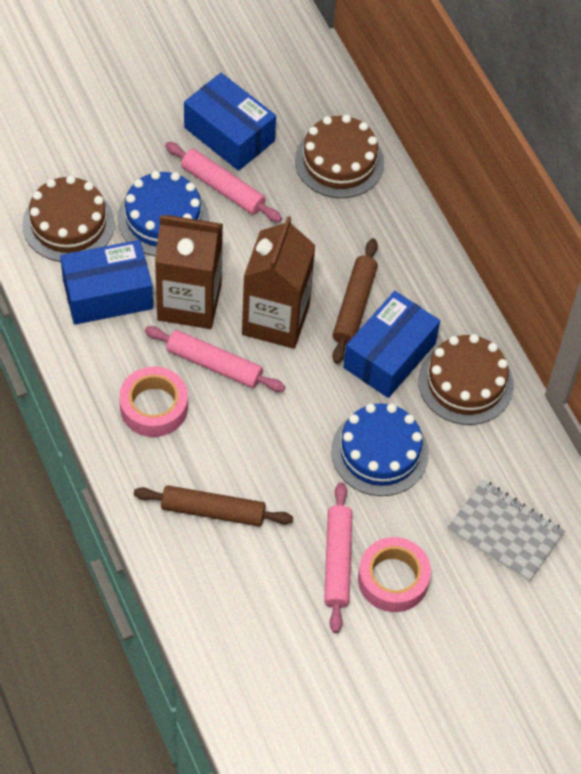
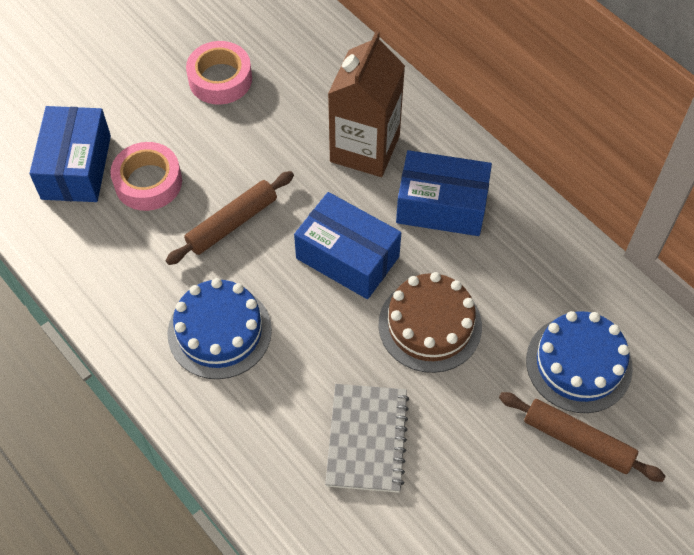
brown cake: 3 -> 1
brown carton: 2 -> 1
pink rolling pin: 3 -> 0

